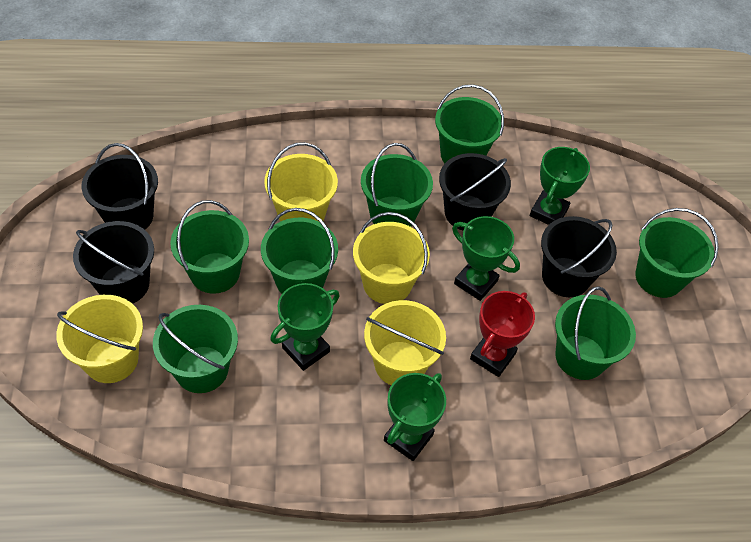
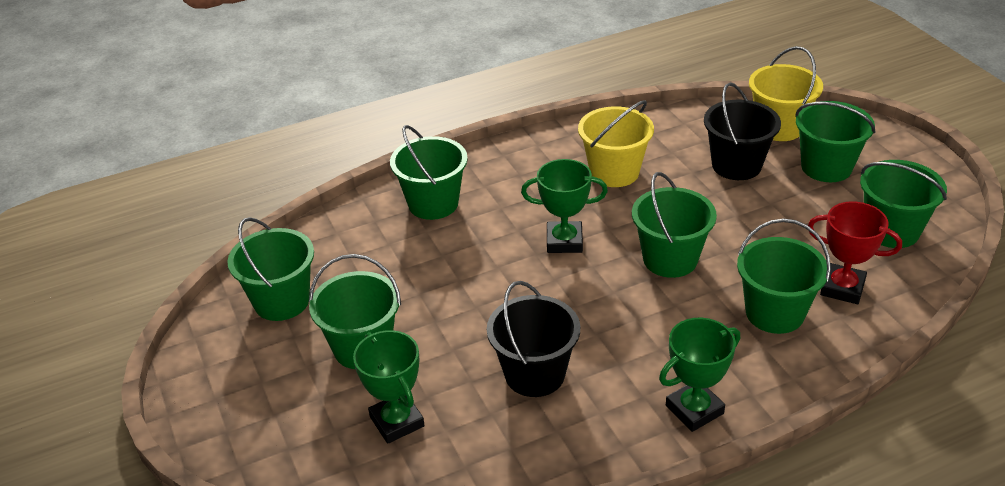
black bucket: 4 -> 2
green trophy: 4 -> 3
yellow bucket: 4 -> 2

